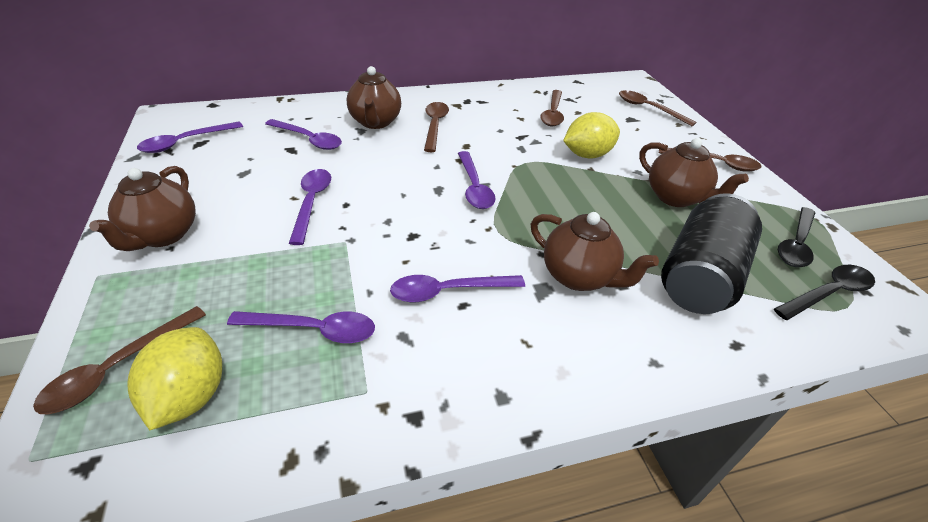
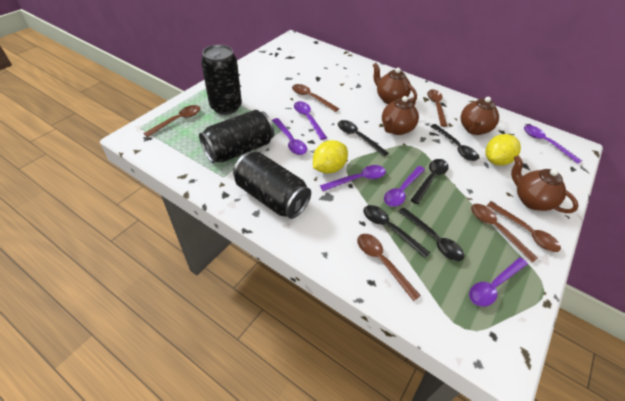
black can: 1 -> 3
black spoon: 2 -> 5
brown spoon: 5 -> 6

